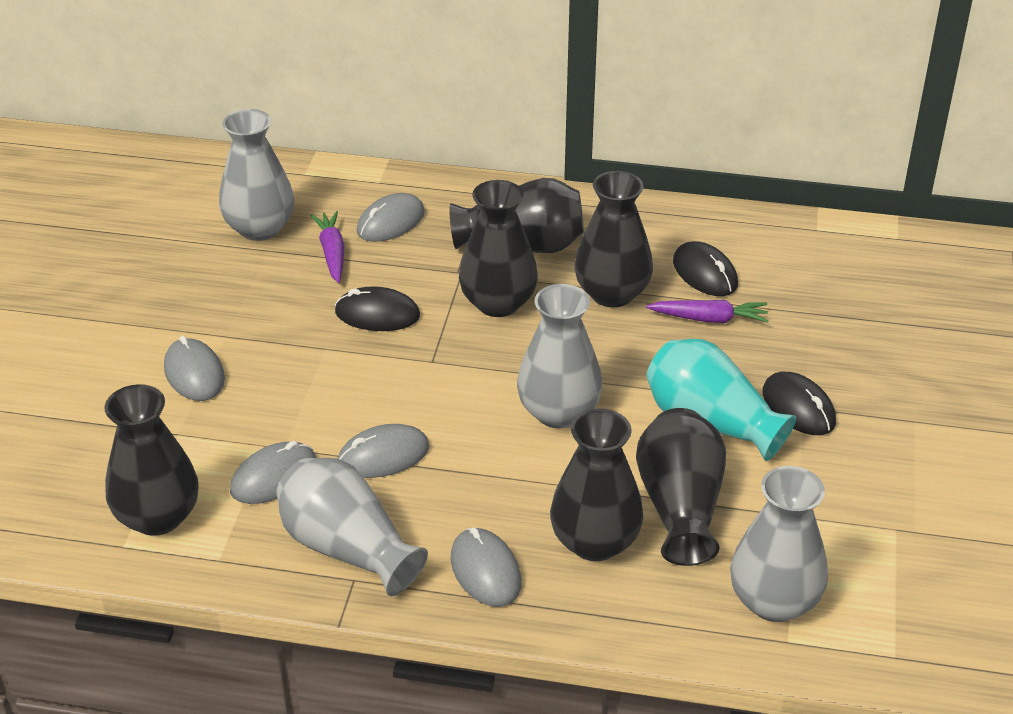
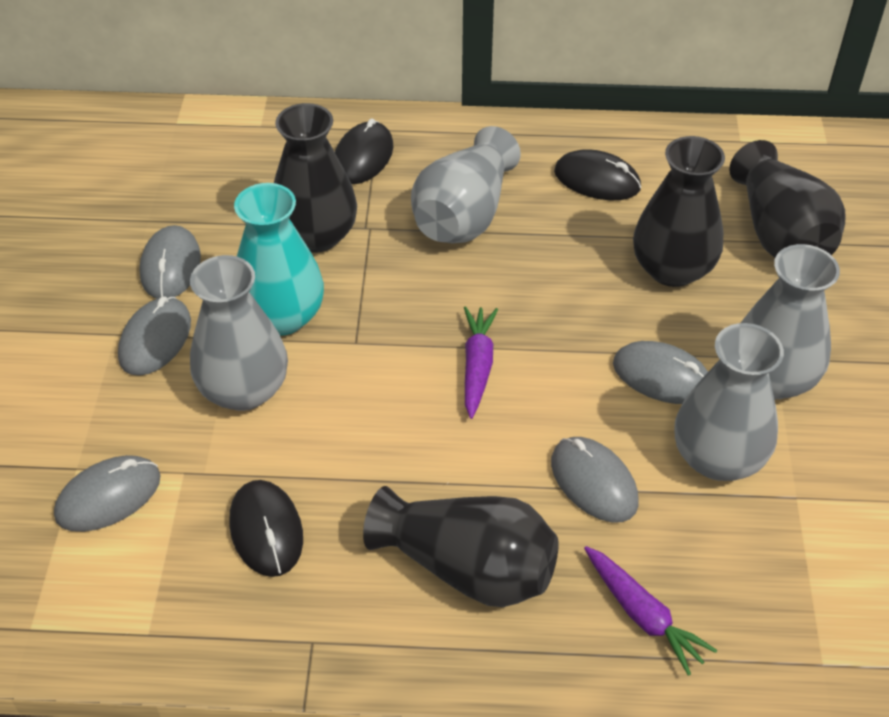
black vase: 6 -> 4

